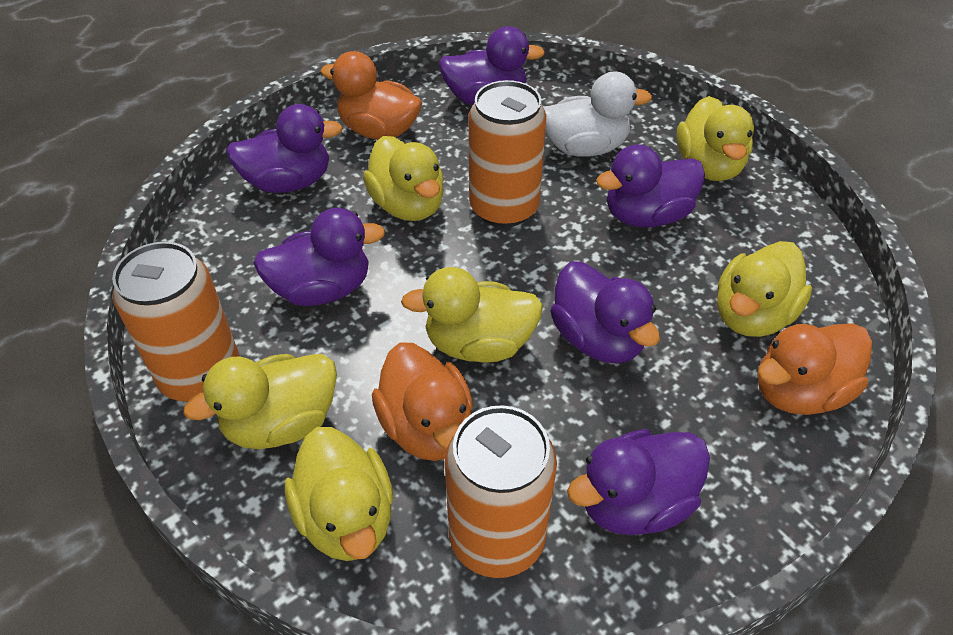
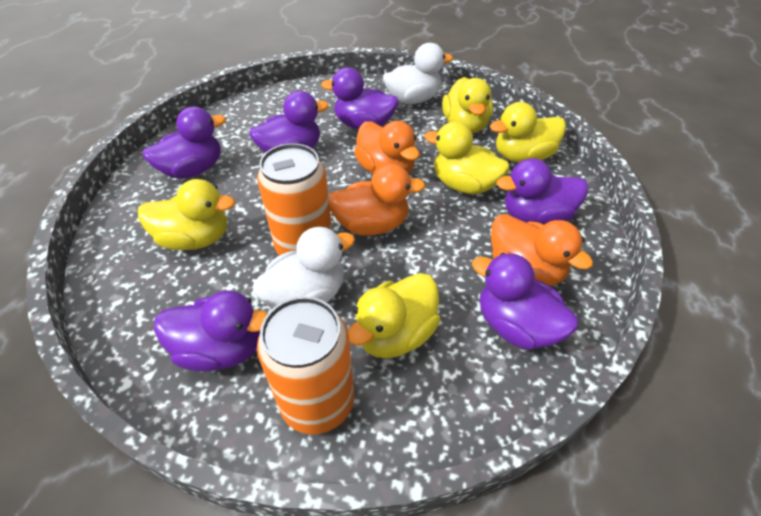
orange can: 3 -> 2
white duck: 1 -> 2
yellow duck: 6 -> 5

